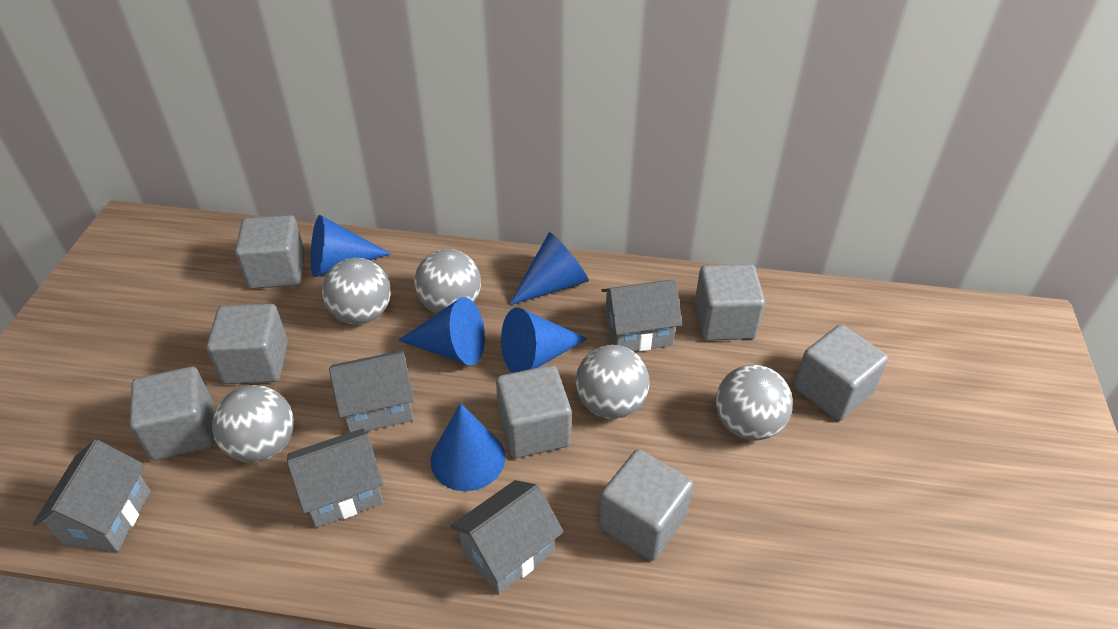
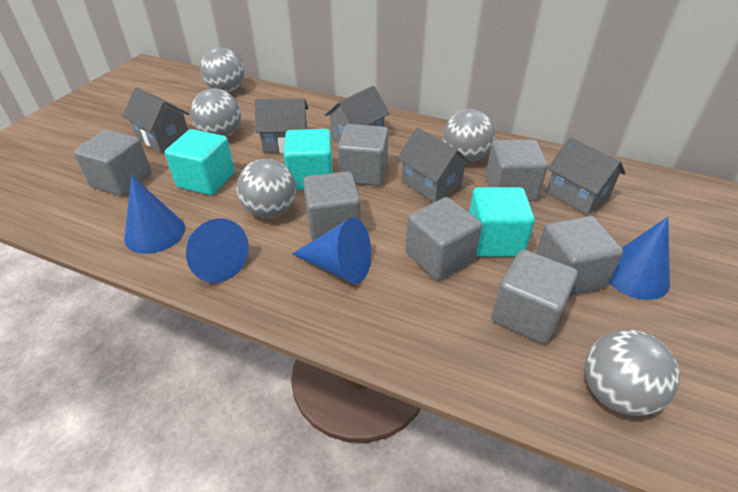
blue cone: 5 -> 4
turquoise cube: 0 -> 3

